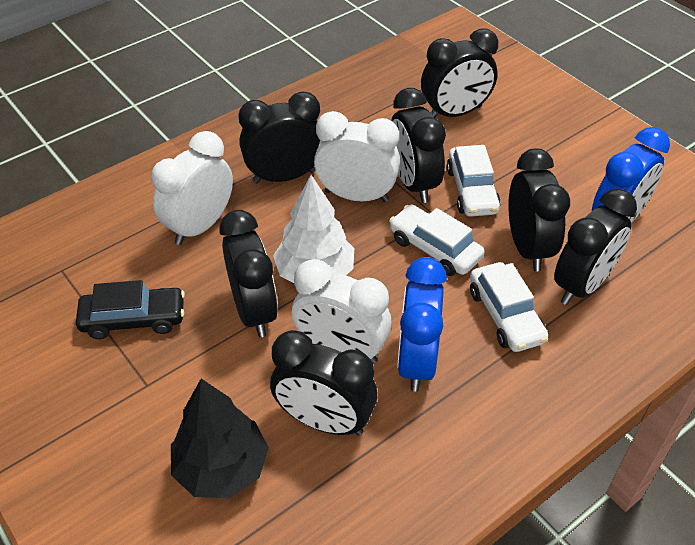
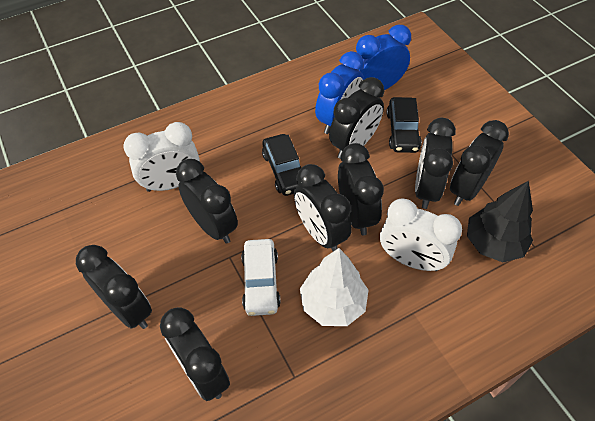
black car: 1 -> 2
black clock: 7 -> 8
white car: 3 -> 1
white clock: 3 -> 2

